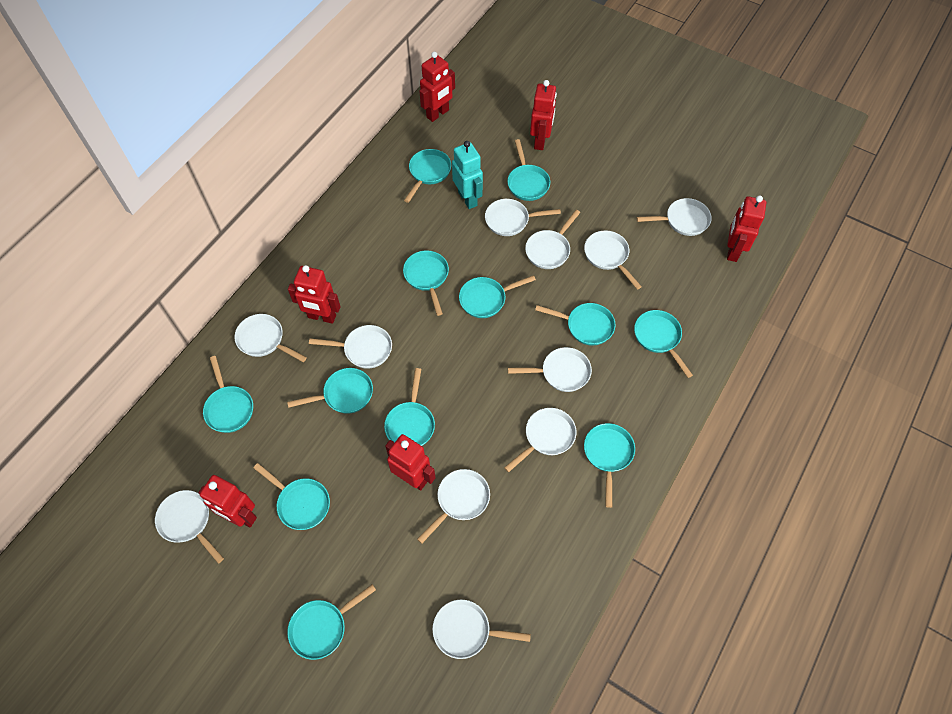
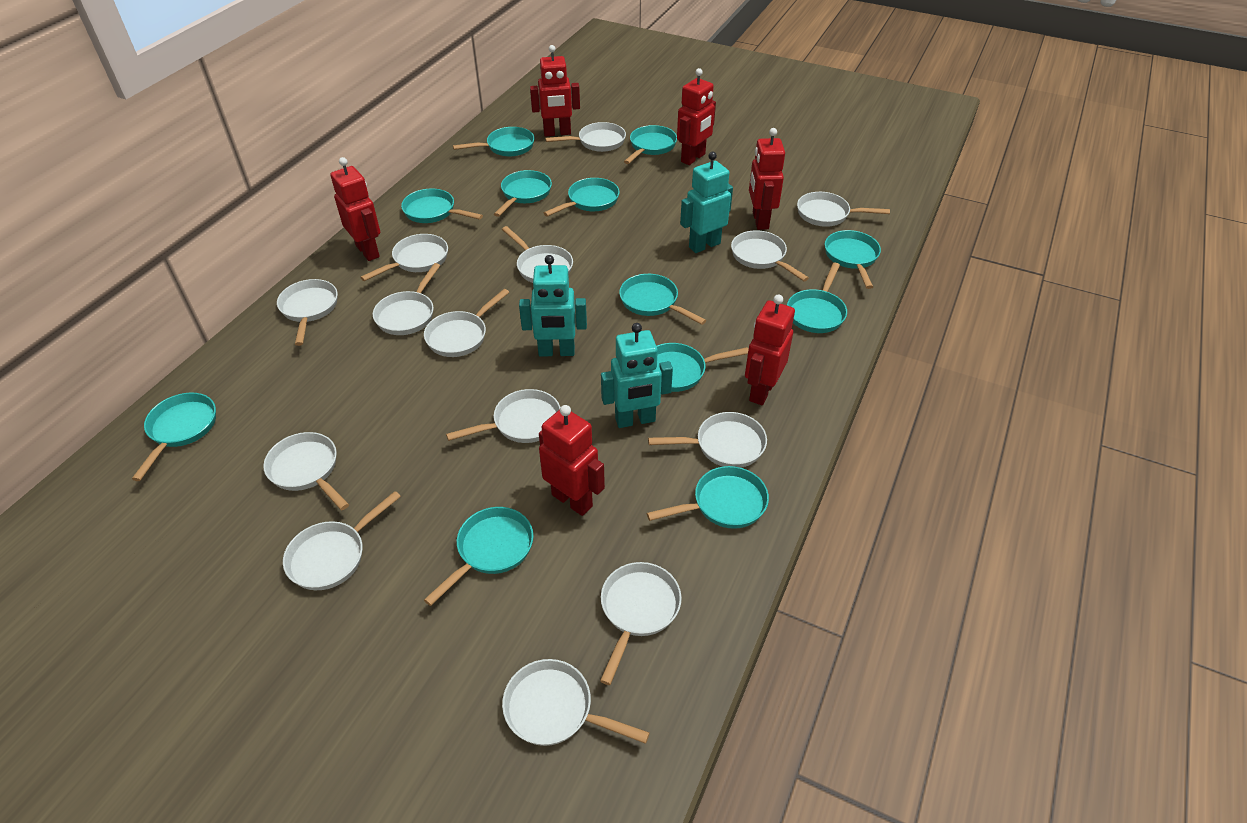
turquoise robot: 1 -> 3
white pan: 11 -> 14

